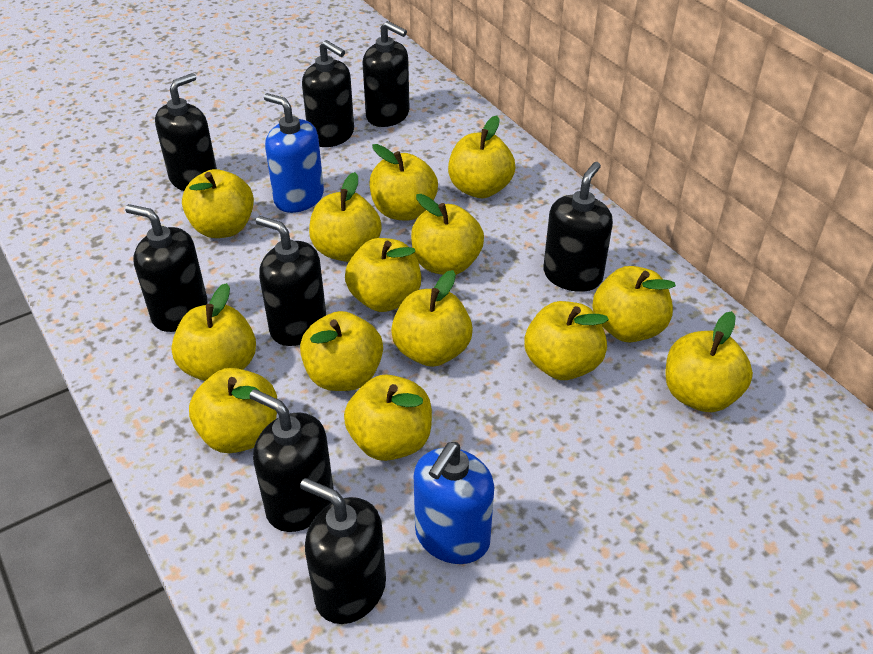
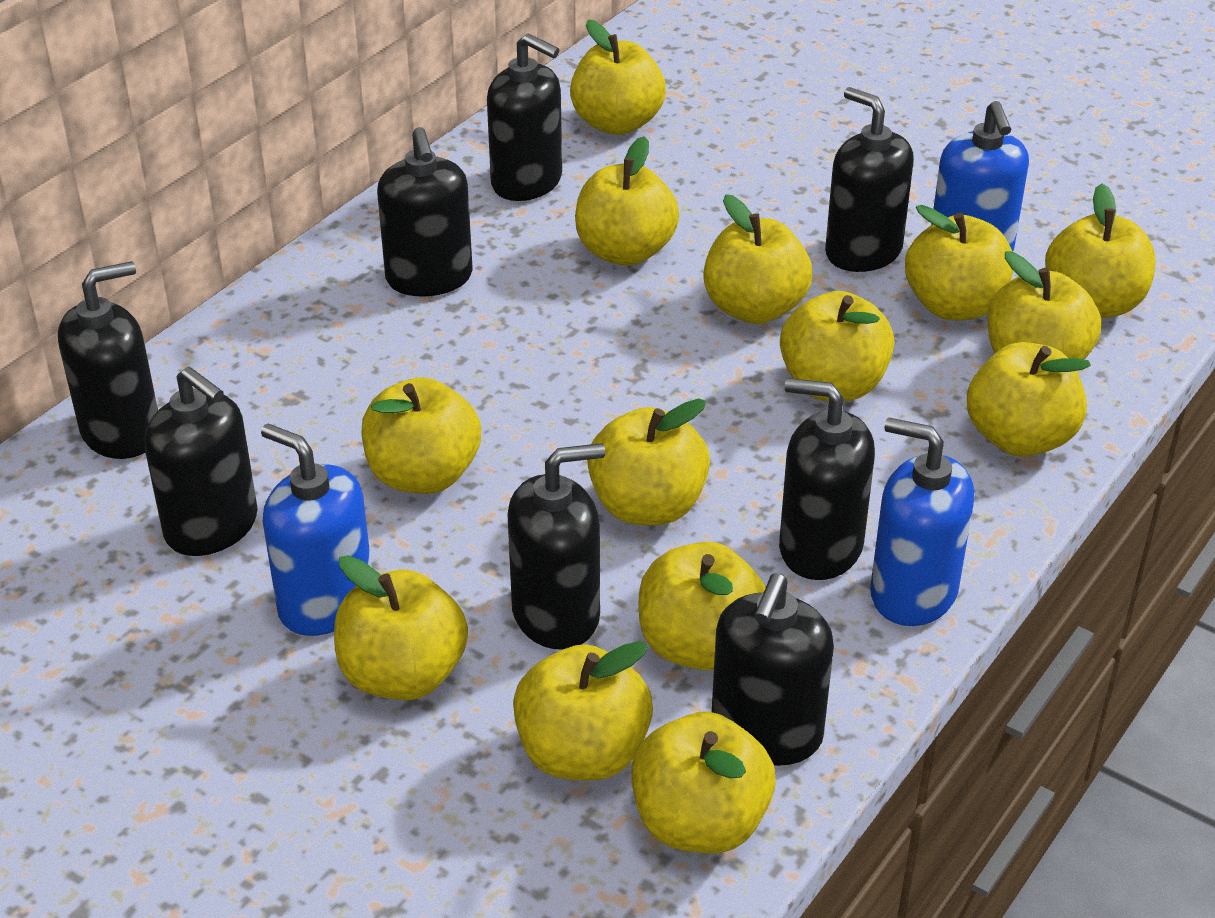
blue soap dispenser: 2 -> 3

